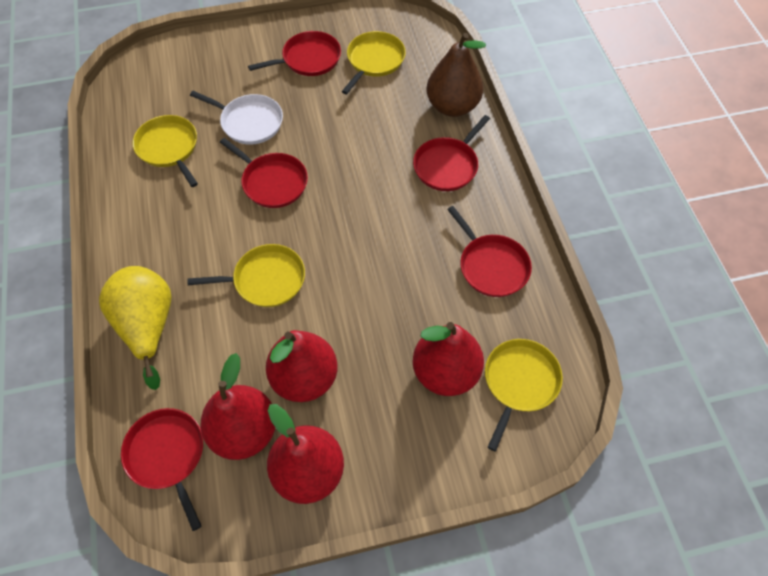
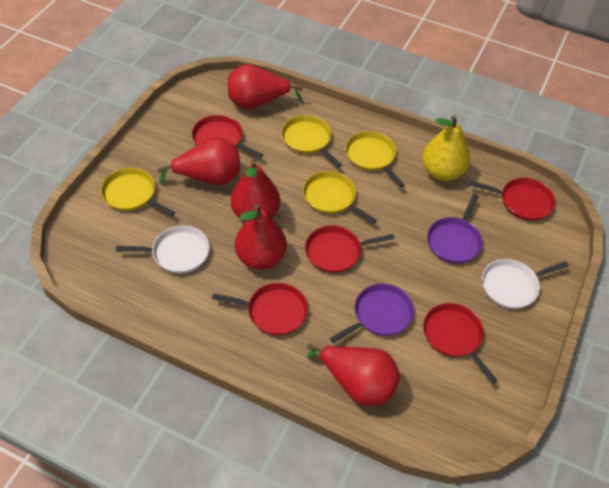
brown pear: 1 -> 0
purple pan: 0 -> 2
red pear: 4 -> 5
white pan: 1 -> 2

